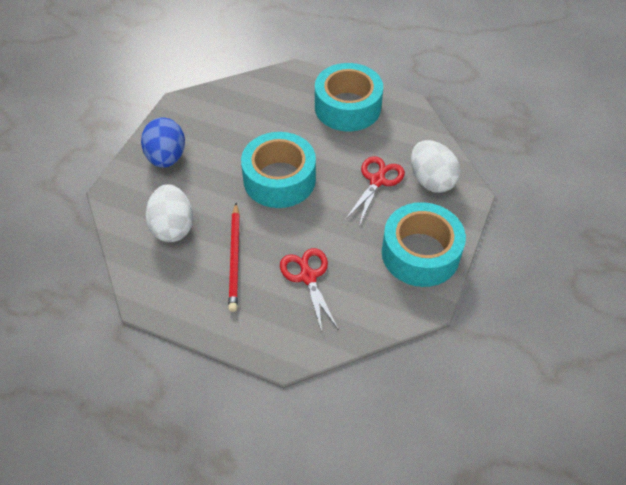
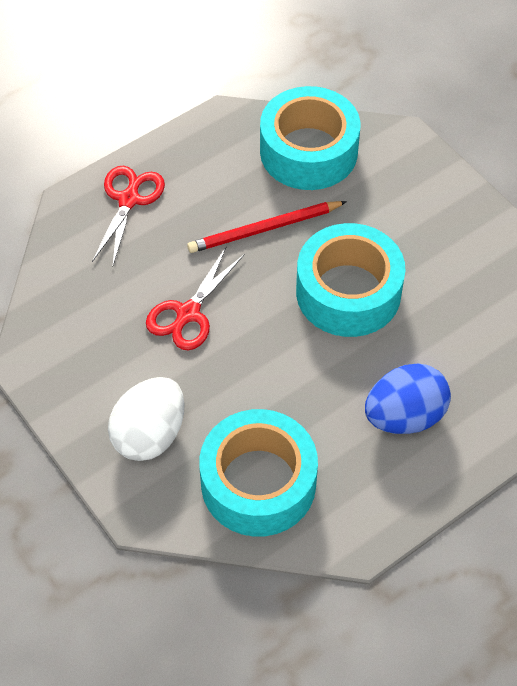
white egg: 2 -> 1

